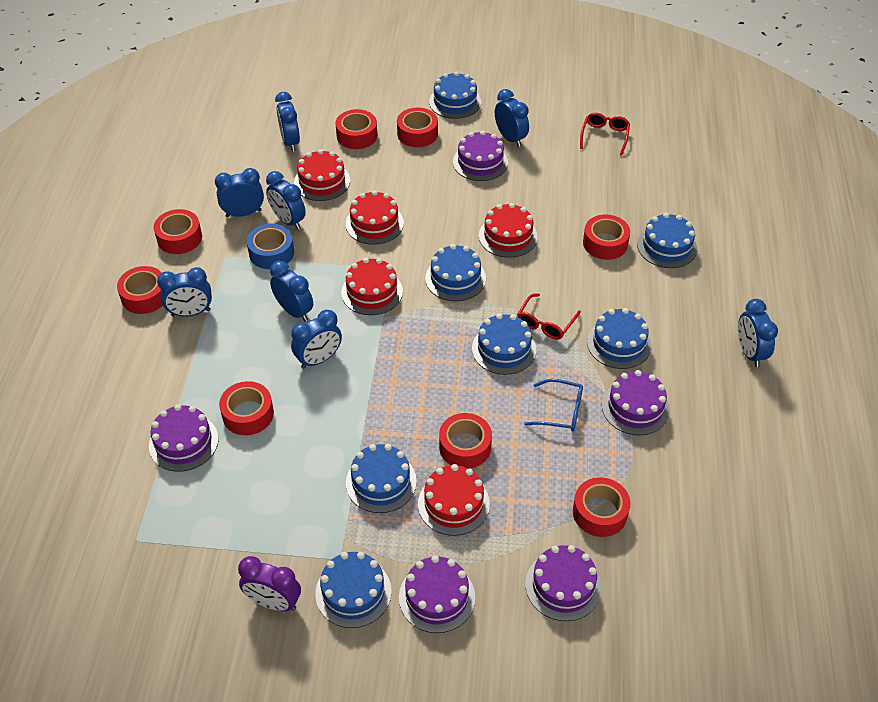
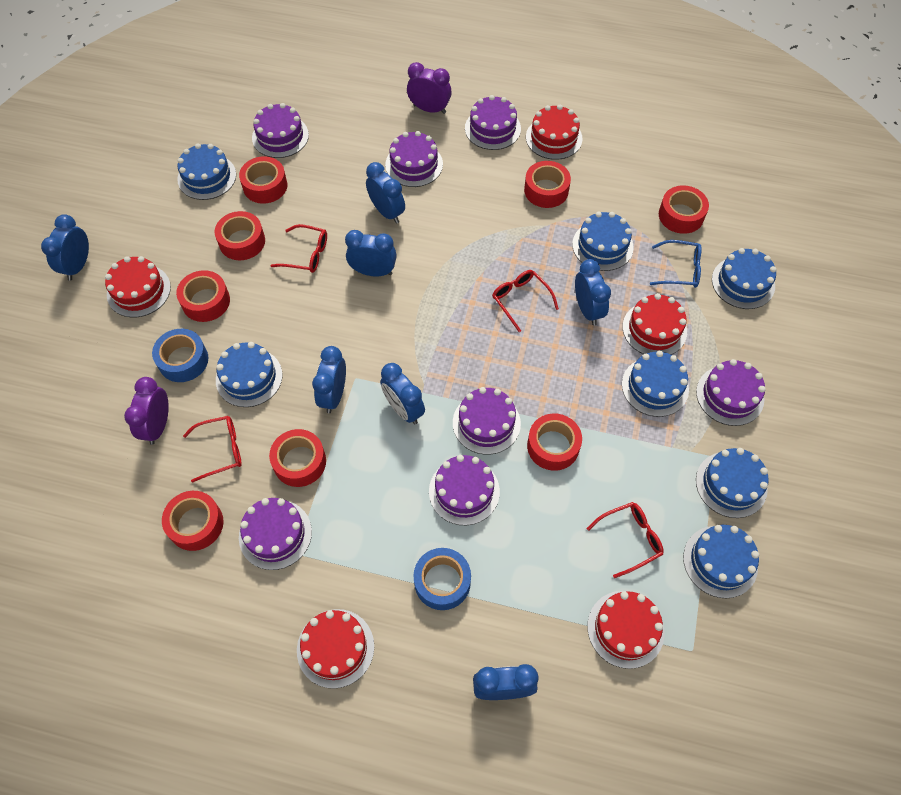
blue clock: 8 -> 7
blue tape: 1 -> 2
purple cake: 5 -> 7
purple clock: 1 -> 2
red glasses: 2 -> 4

